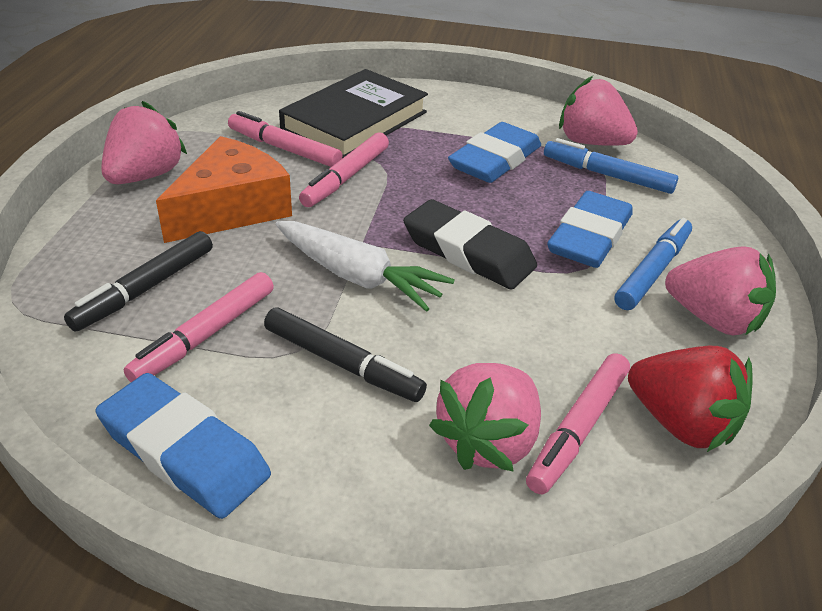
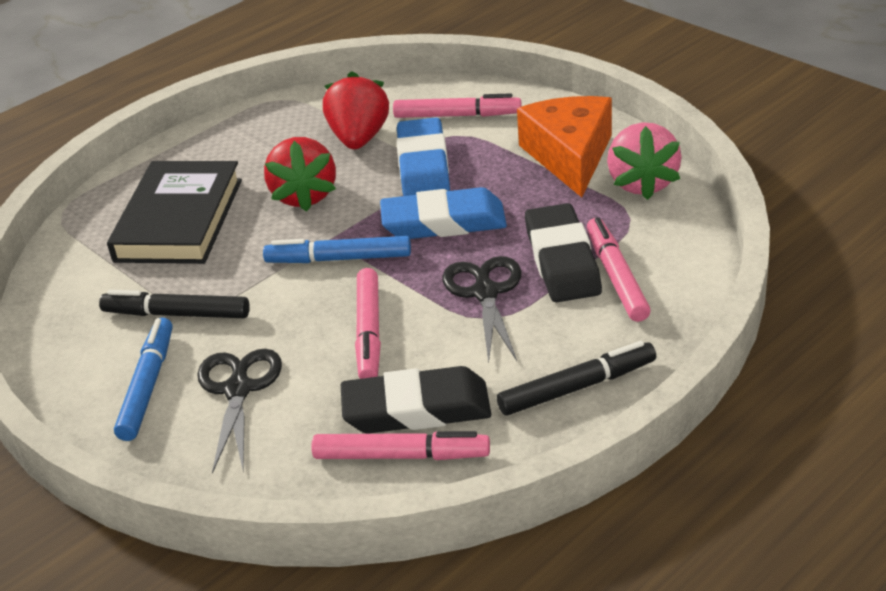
black eraser: 1 -> 2
black scissors: 0 -> 2
blue eraser: 3 -> 2
pink strawberry: 4 -> 1
red strawberry: 1 -> 2
white carrot: 1 -> 0

